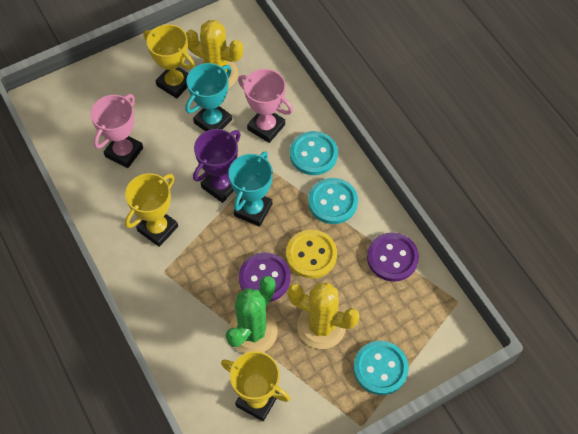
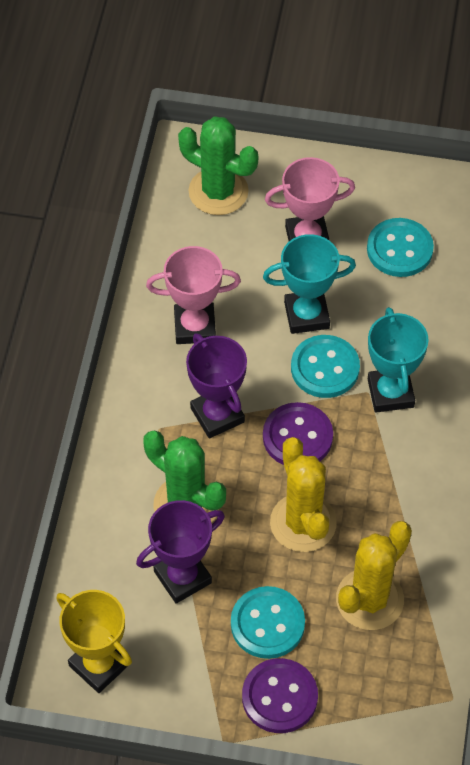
green cactus: 1 -> 2
purple trophy: 1 -> 2
yellow button: 1 -> 0
yellow trophy: 3 -> 1

